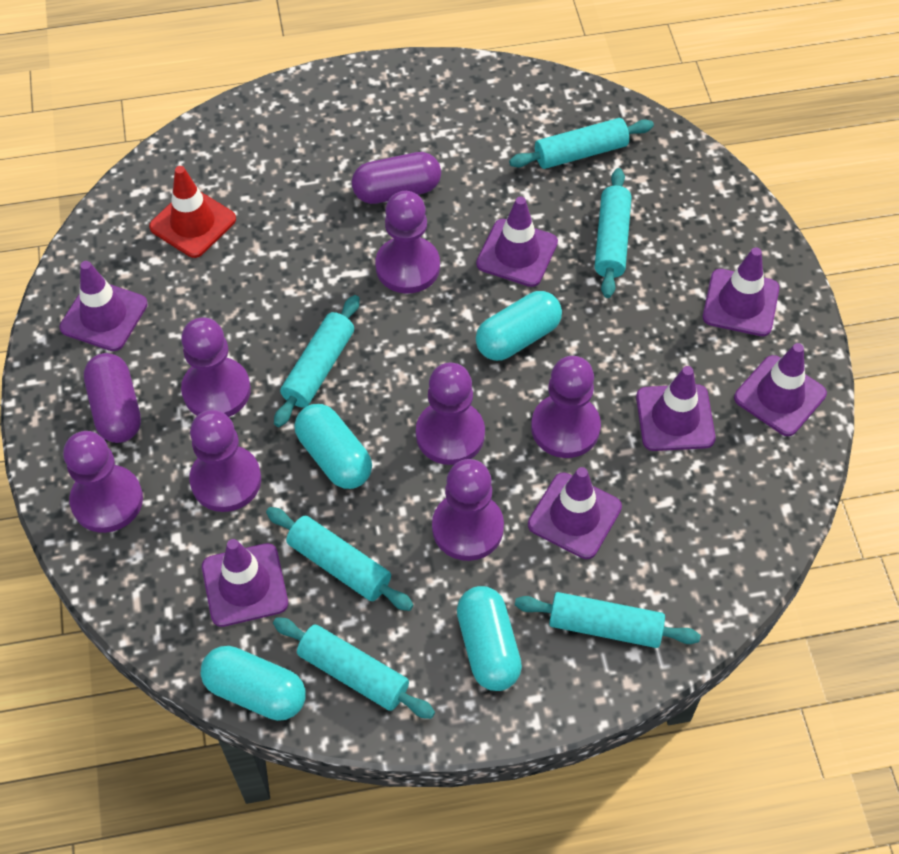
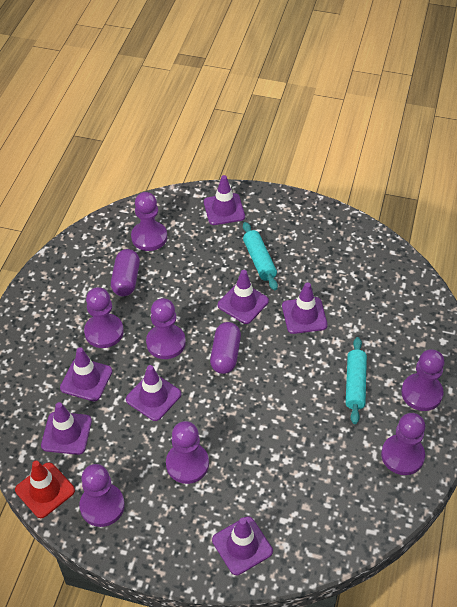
turquoise capsule: 4 -> 0
turquoise rolling pin: 6 -> 2

